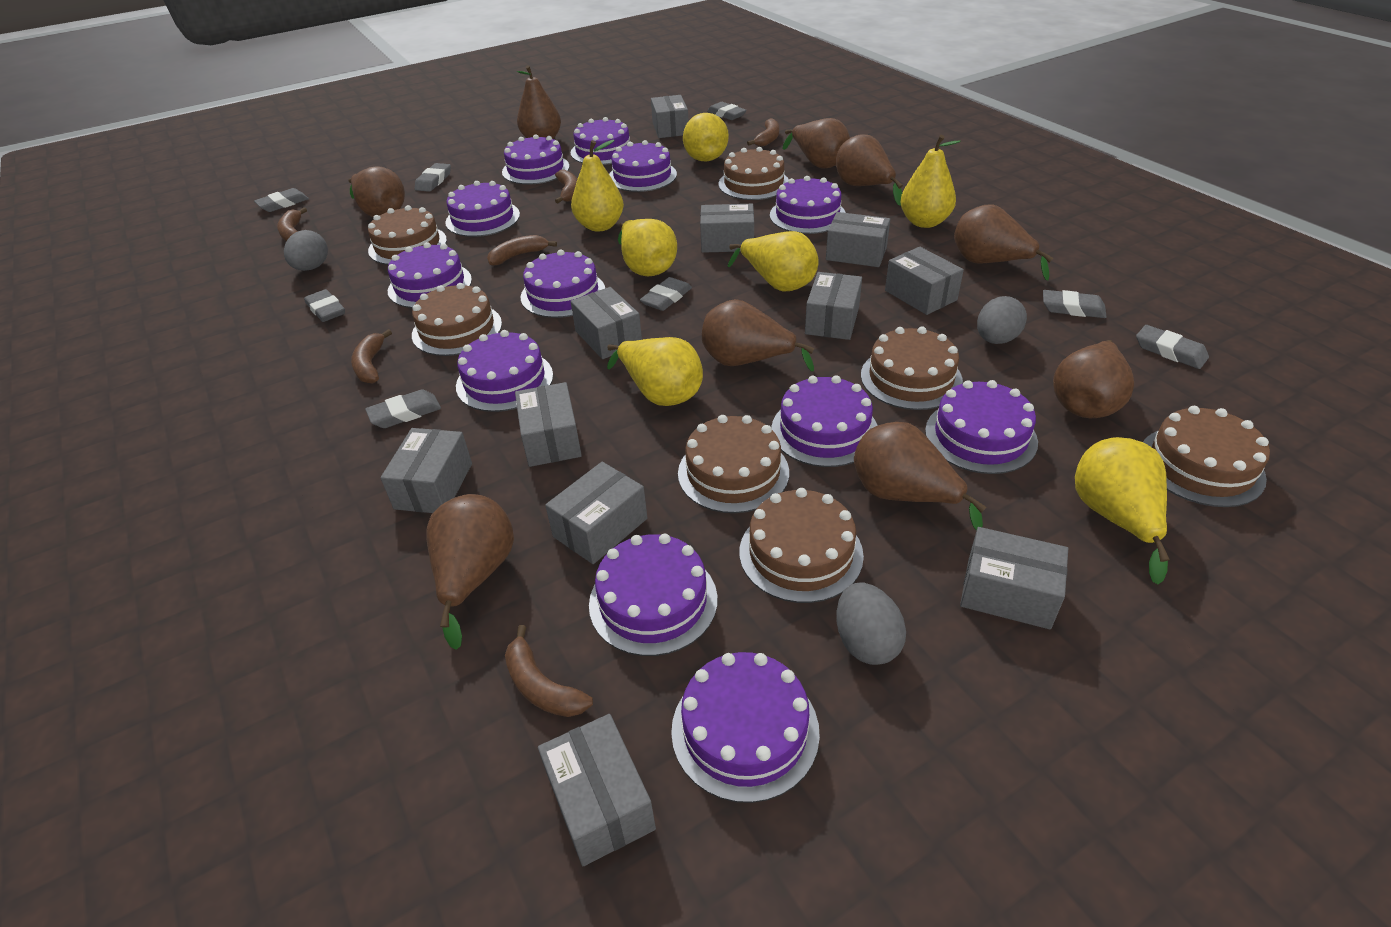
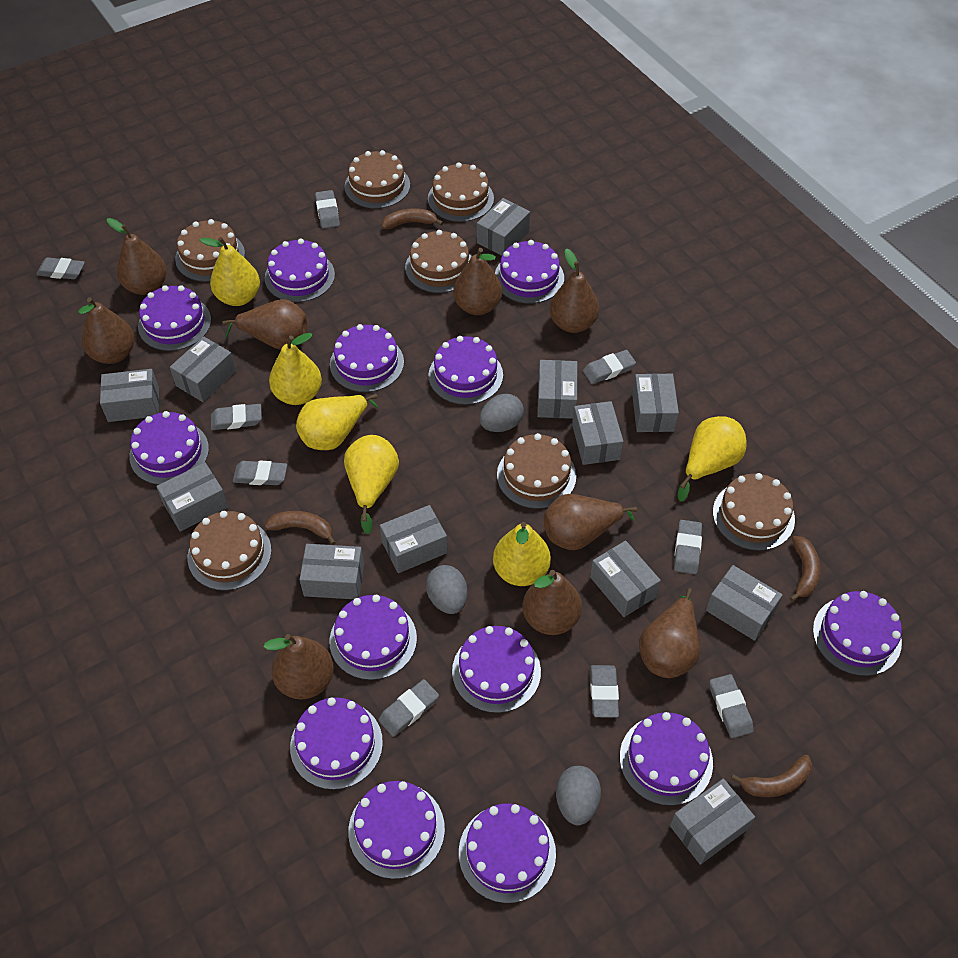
brown banana: 6 -> 4
grey box: 11 -> 12
grey eraser: 8 -> 9
purple cake: 12 -> 13
yellow pear: 7 -> 6

